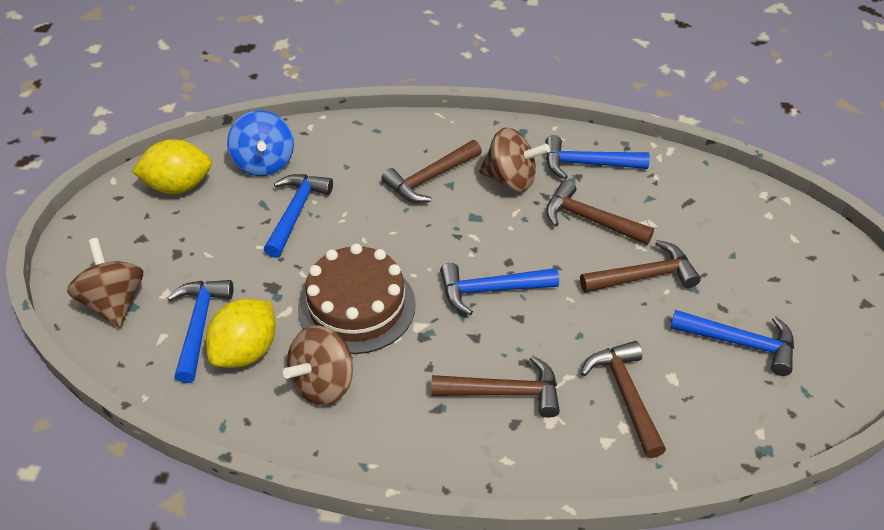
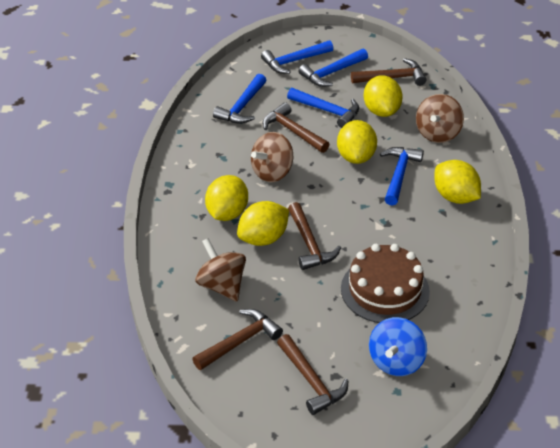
yellow lemon: 2 -> 5

